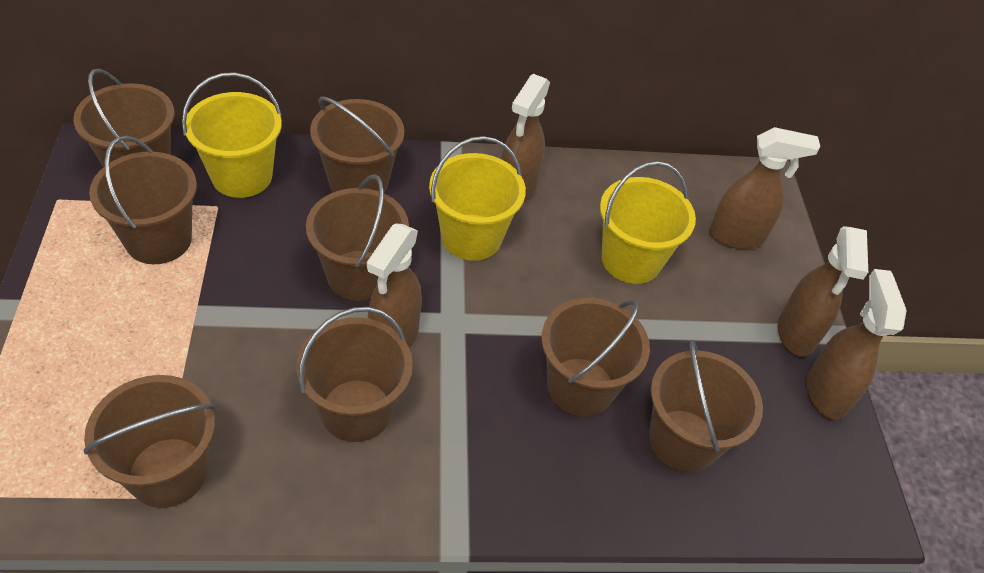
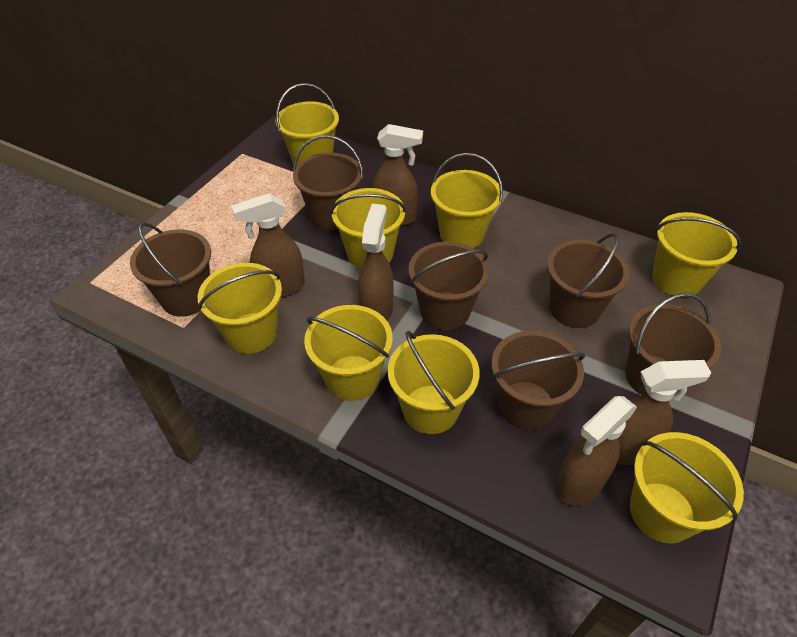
brown bucket: 8 -> 6
yellow bucket: 3 -> 8

